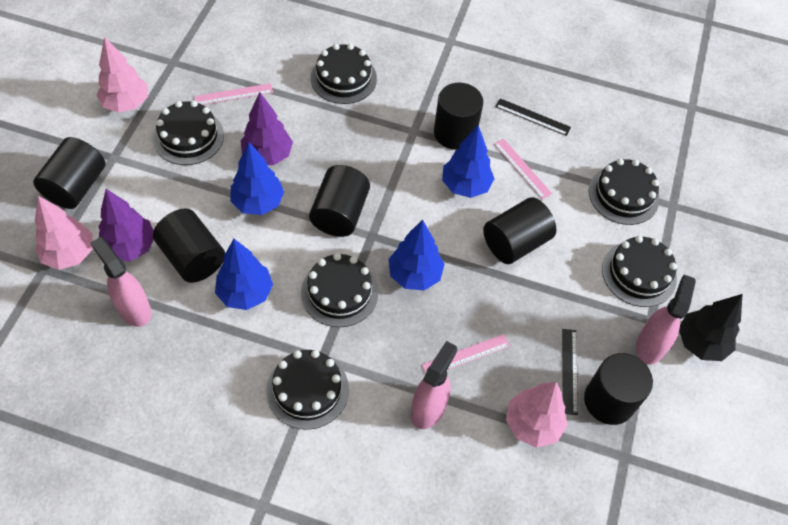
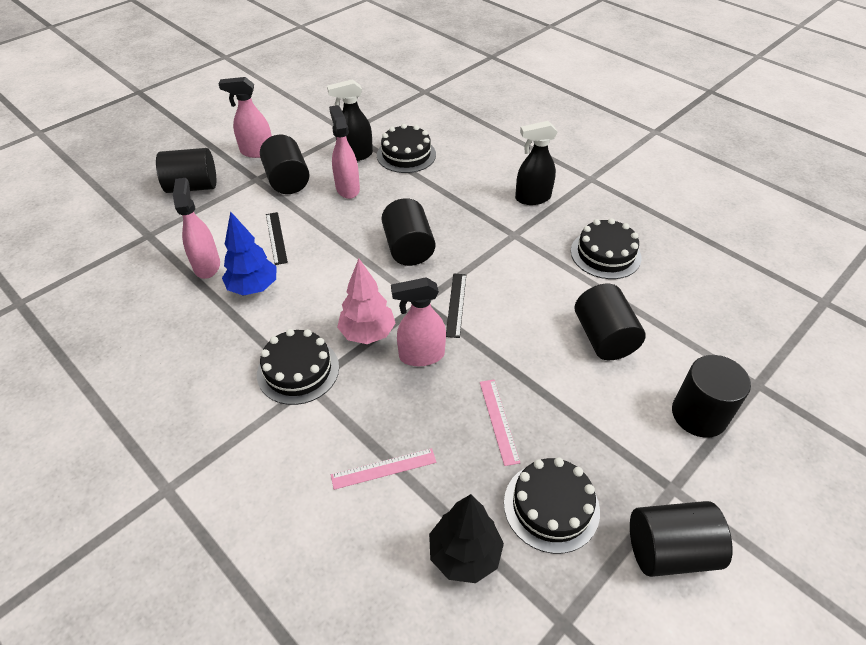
black cake: 6 -> 4
black spray bottle: 0 -> 2
blue tree: 4 -> 1
pink ruler: 3 -> 2
pink spray bottle: 3 -> 4
pink tree: 3 -> 1
purple tree: 2 -> 0

